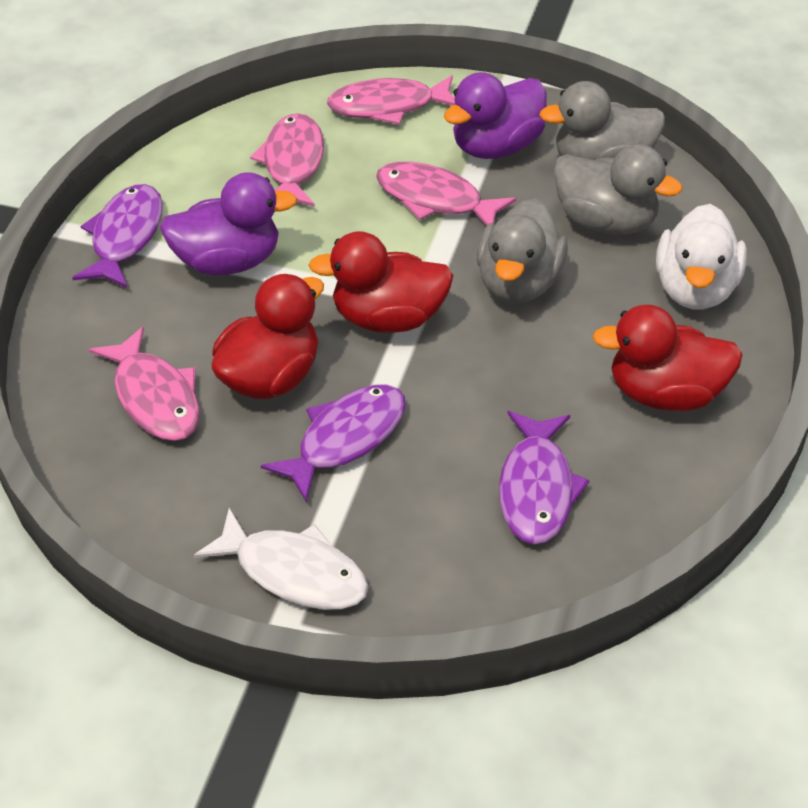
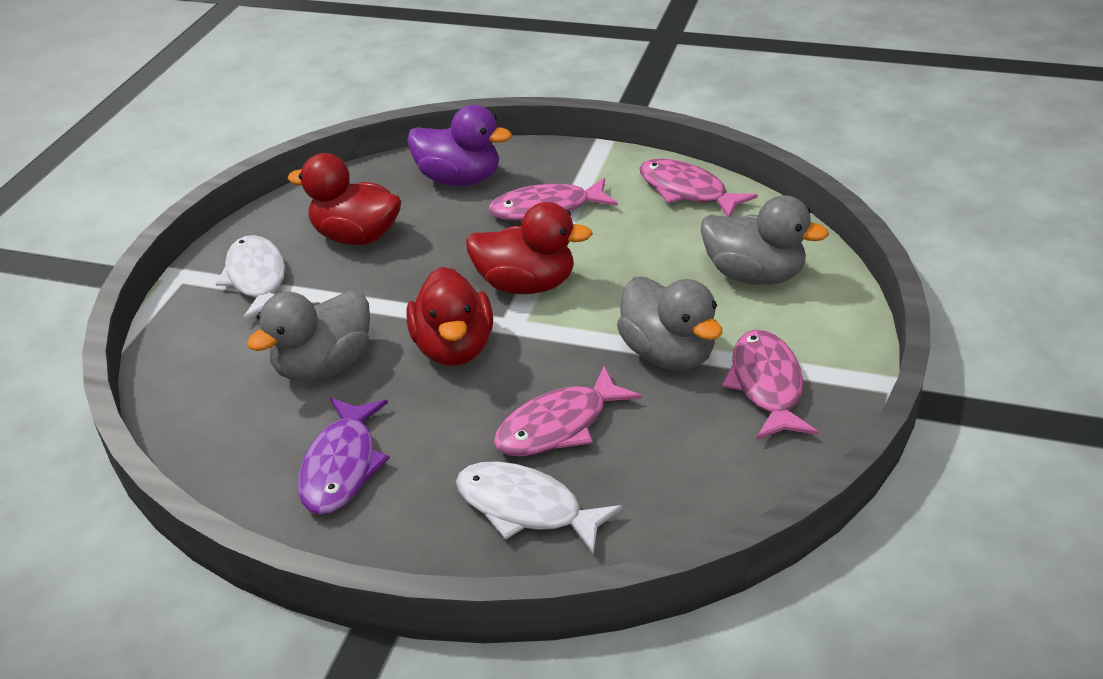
purple duck: 2 -> 1
purple fish: 3 -> 1
white duck: 1 -> 0
white fish: 1 -> 2

